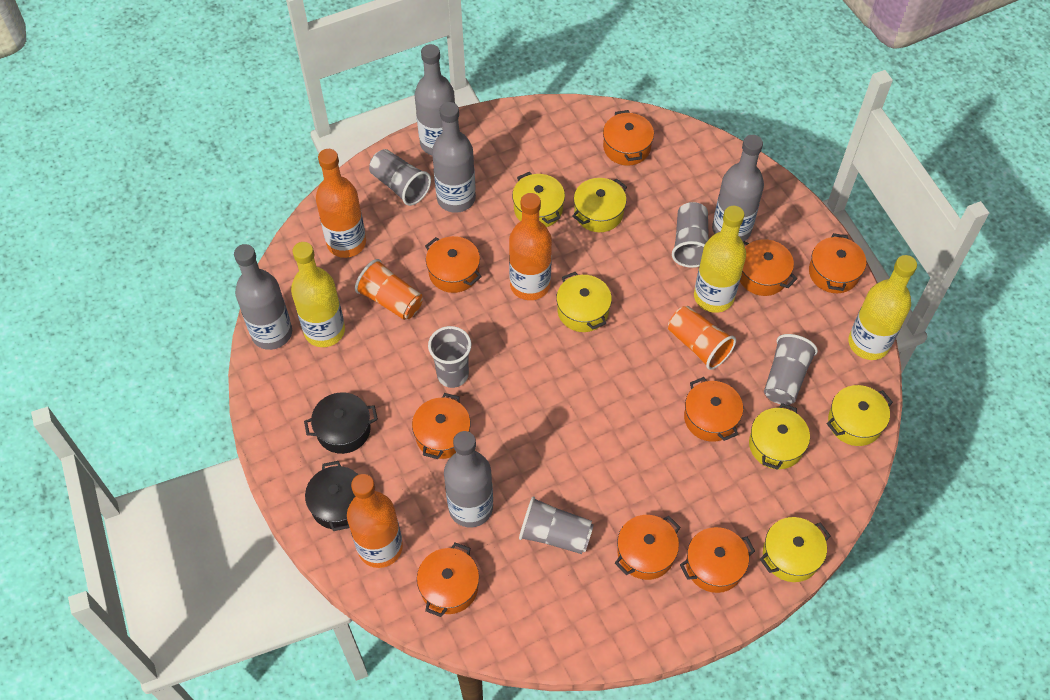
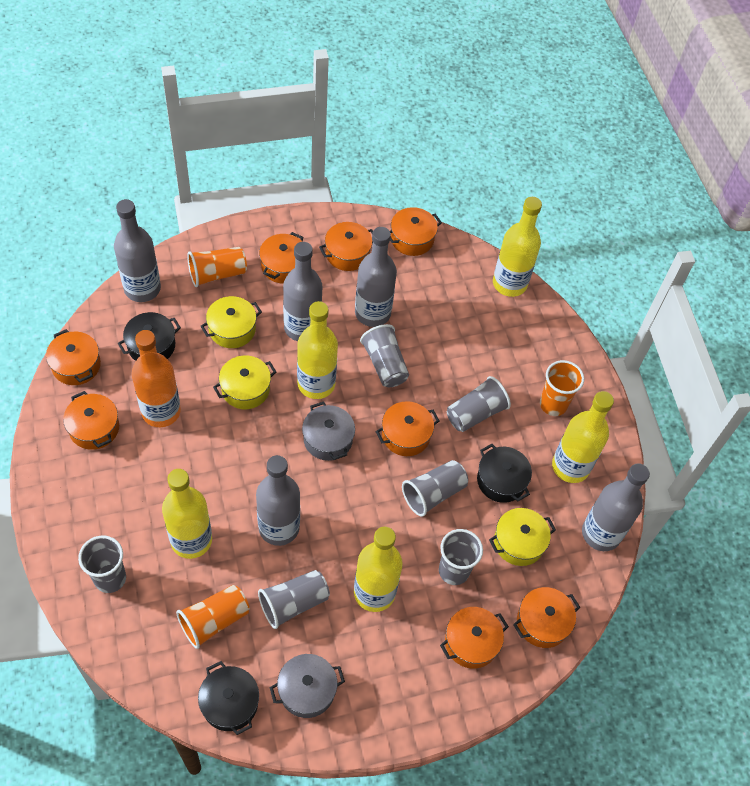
black pot: 2 -> 3
grey cup: 5 -> 6
grey pot: 0 -> 2
orange bottle: 3 -> 1
orange cup: 2 -> 3
orange pot: 9 -> 8
yellow bottle: 3 -> 5
yellow pot: 6 -> 3

